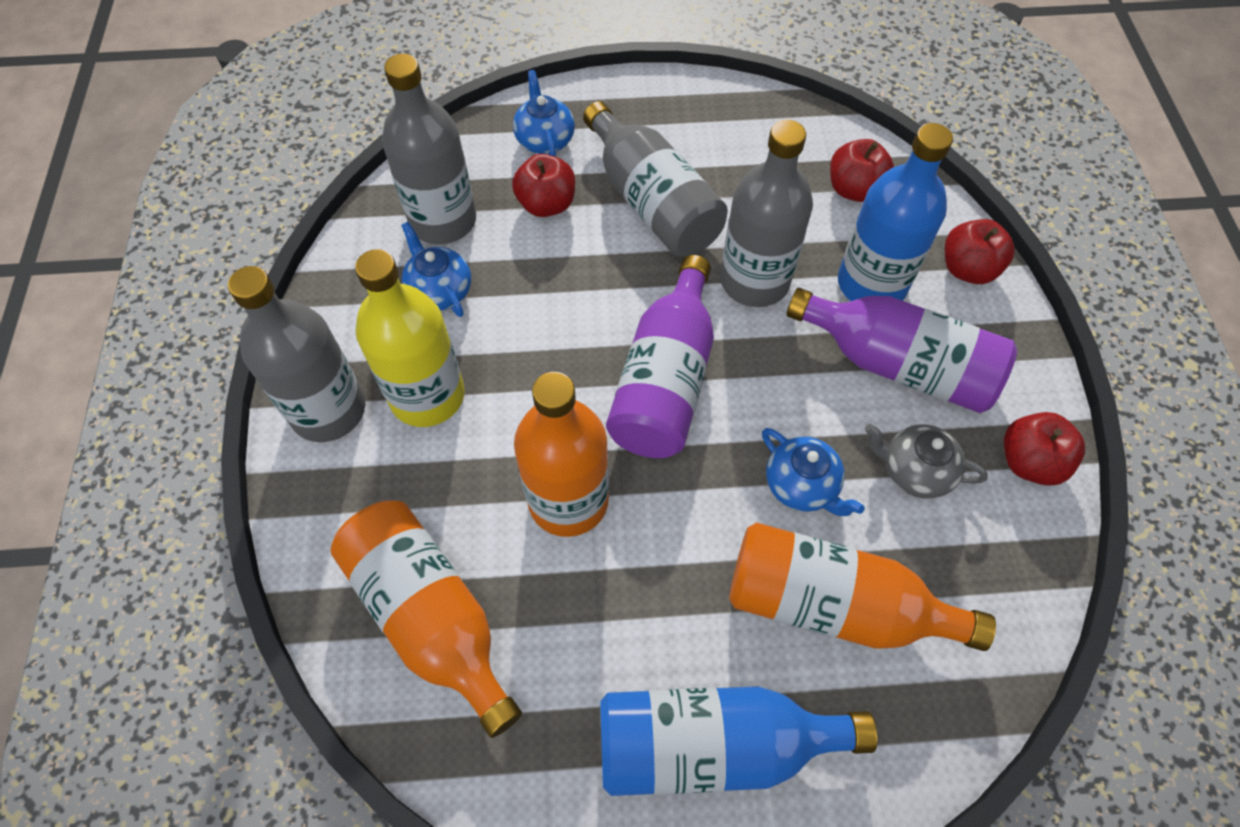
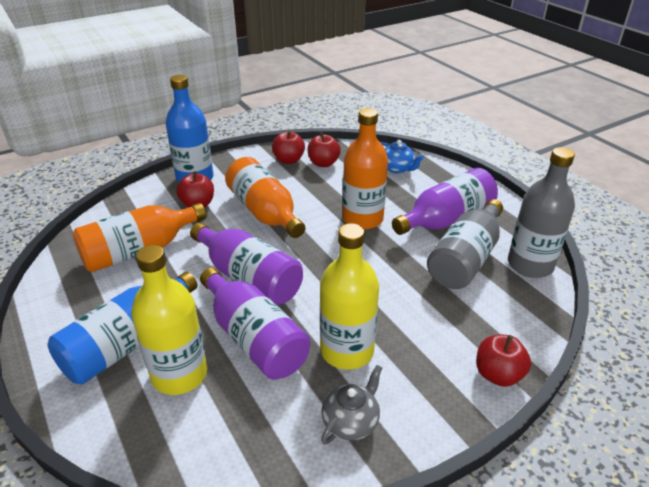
blue teapot: 3 -> 1
grey bottle: 4 -> 2
purple bottle: 2 -> 3
yellow bottle: 1 -> 2

